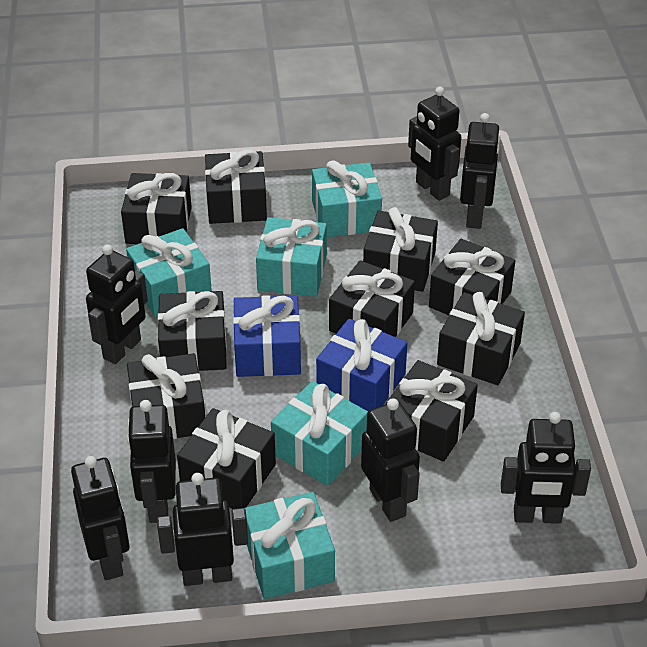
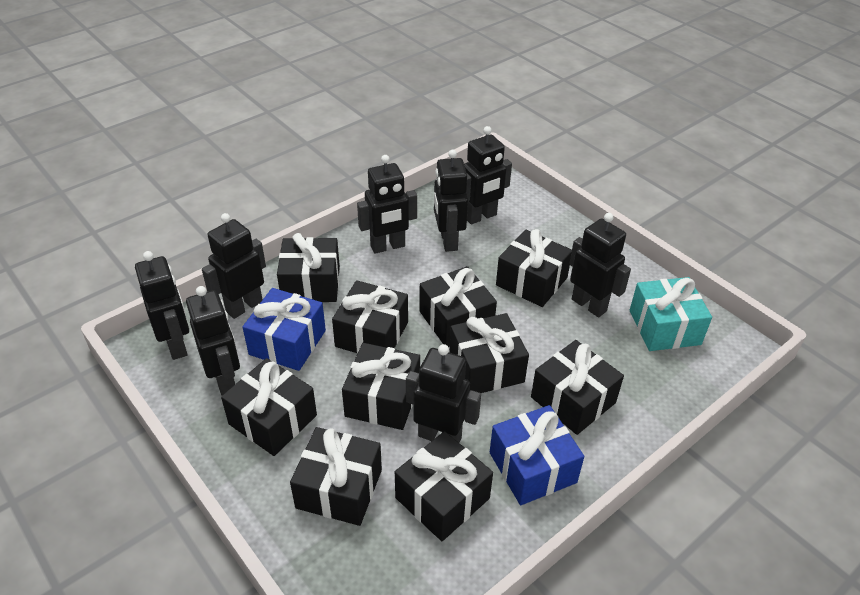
turquoise gift: 5 -> 1

